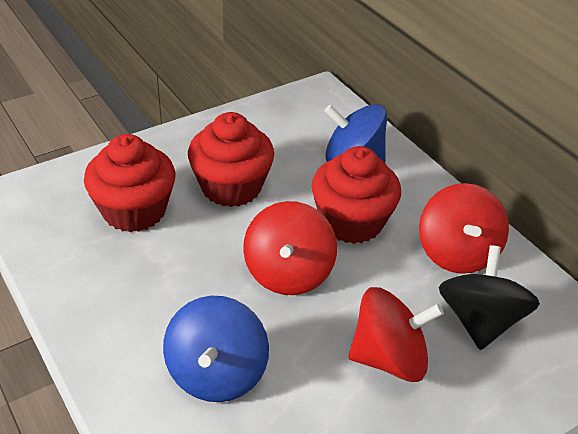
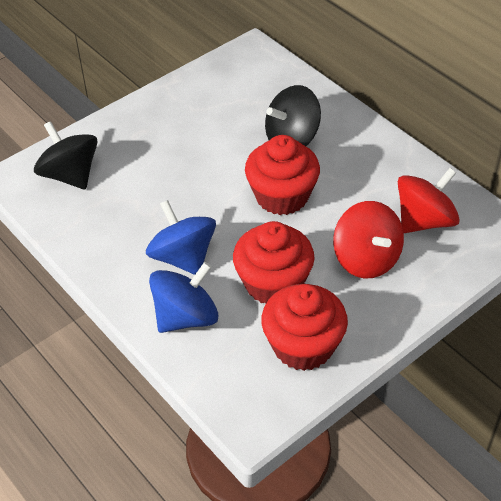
black spinning top: 1 -> 2
red spinning top: 3 -> 2

